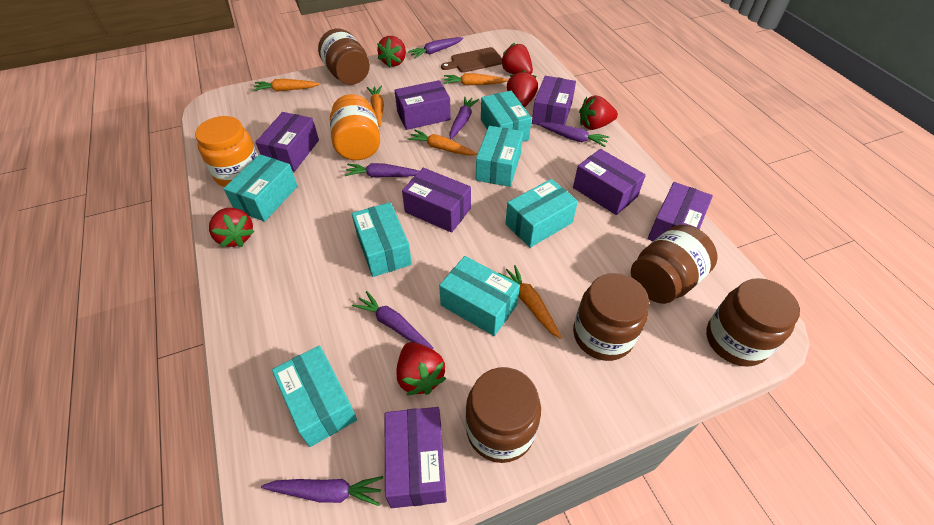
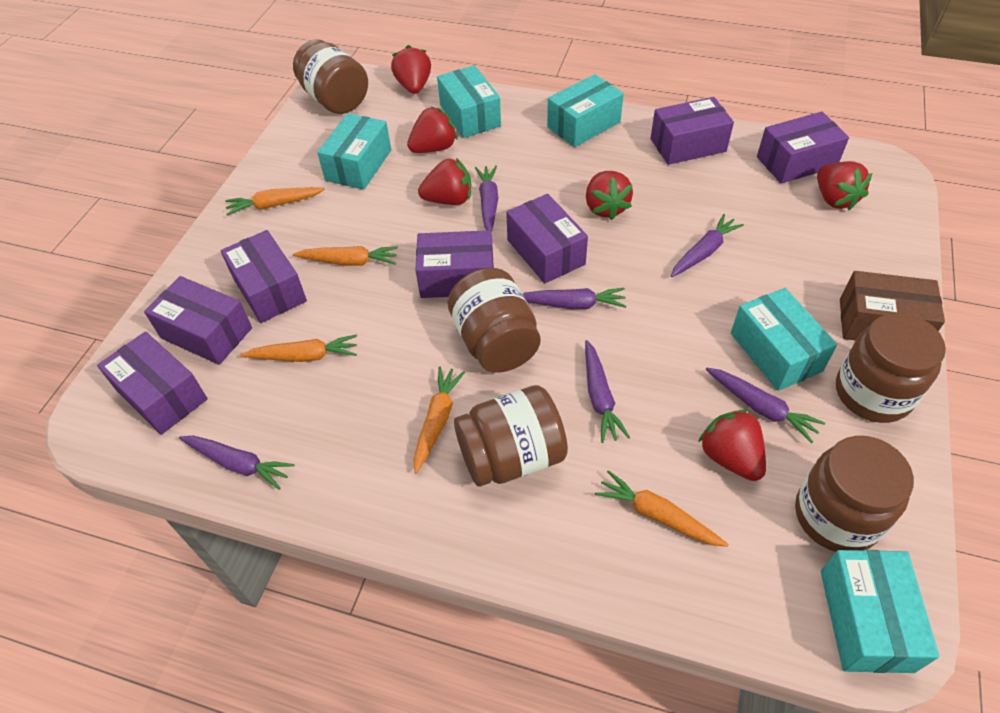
brown box: 0 -> 1
brown cutting board: 1 -> 0
orange jar: 2 -> 0
turquoise box: 7 -> 5

